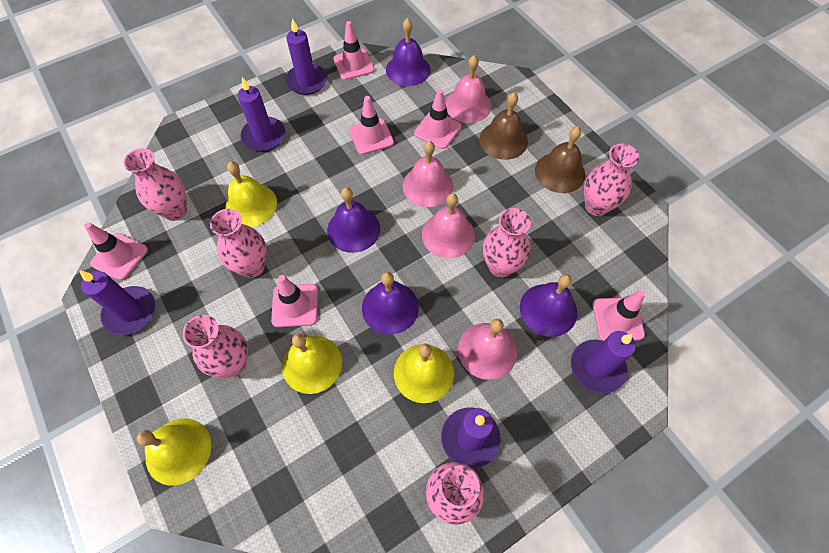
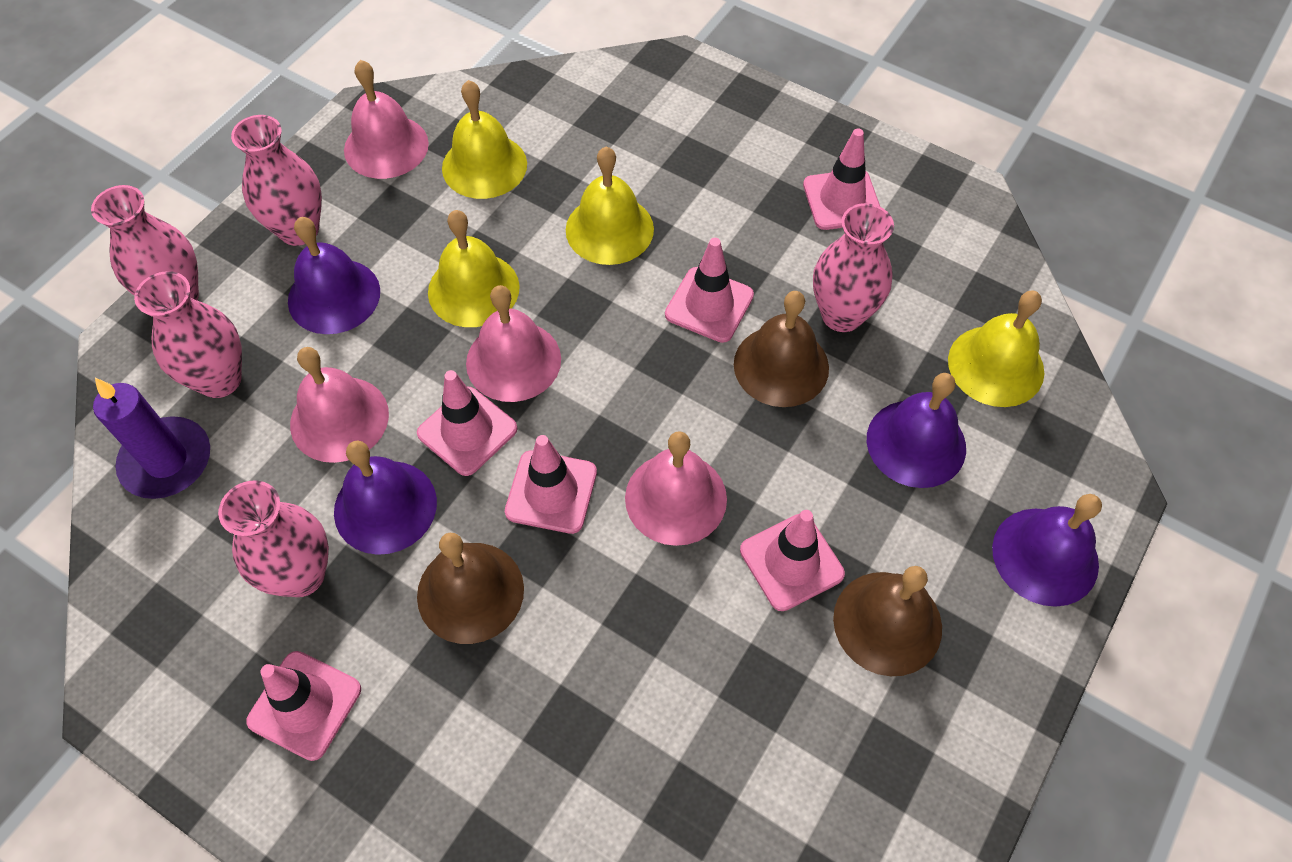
brown bell: 2 -> 3
pink vase: 6 -> 5
purple candle: 5 -> 1

